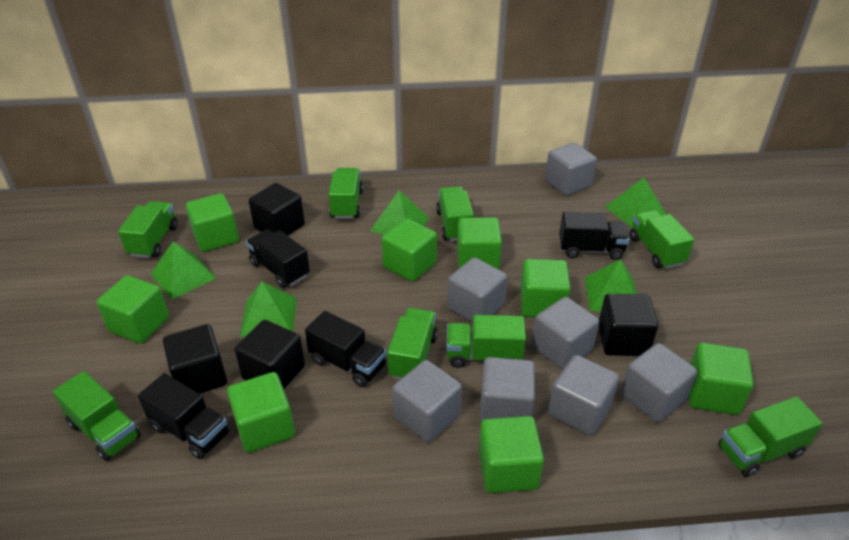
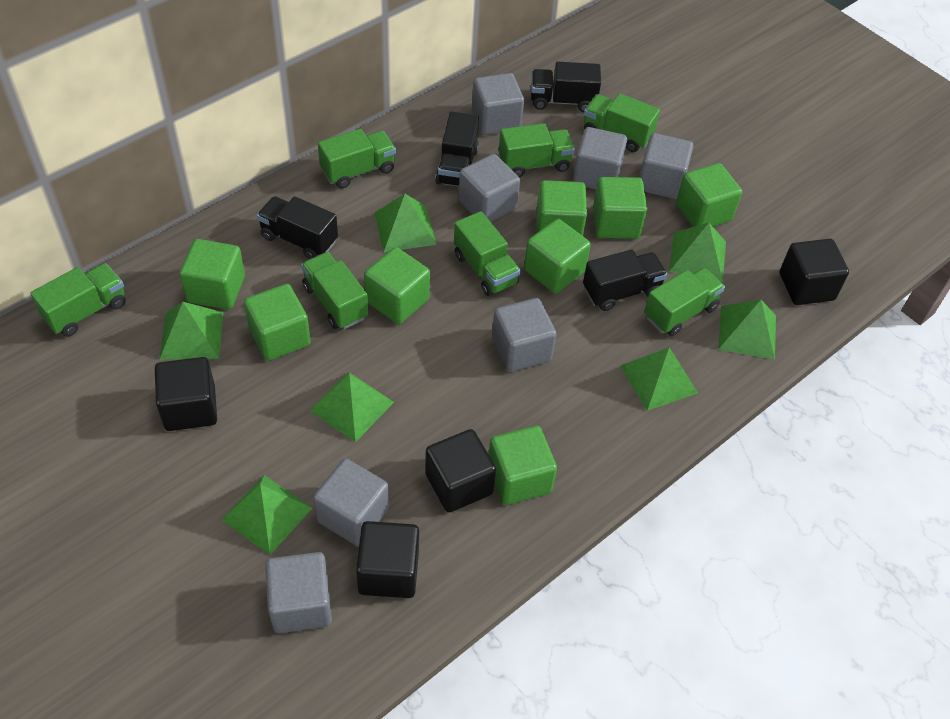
green pyramid: 5 -> 7
green truck: 8 -> 7

